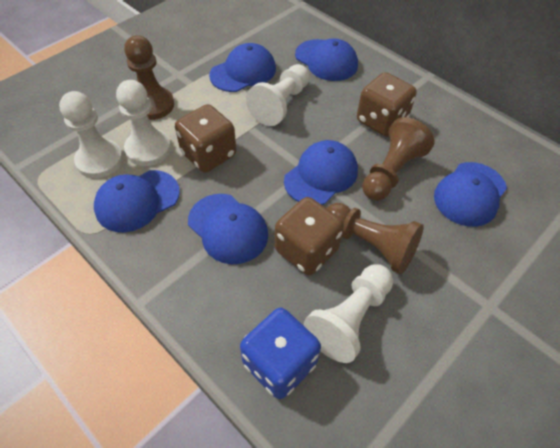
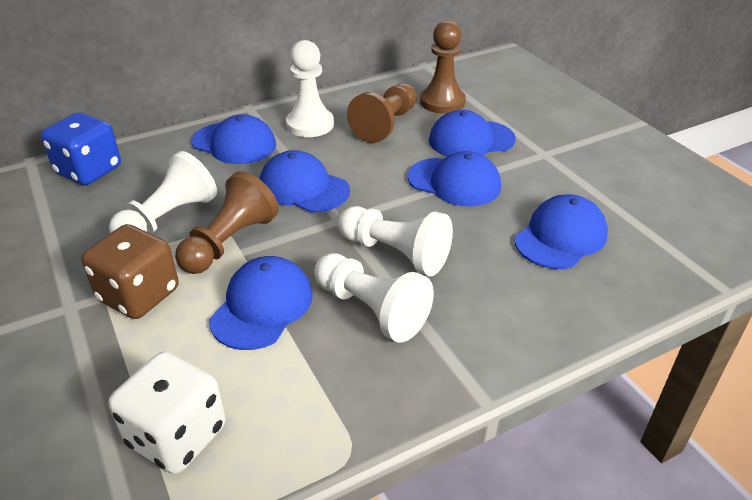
brown dice: 3 -> 1
white dice: 0 -> 1

